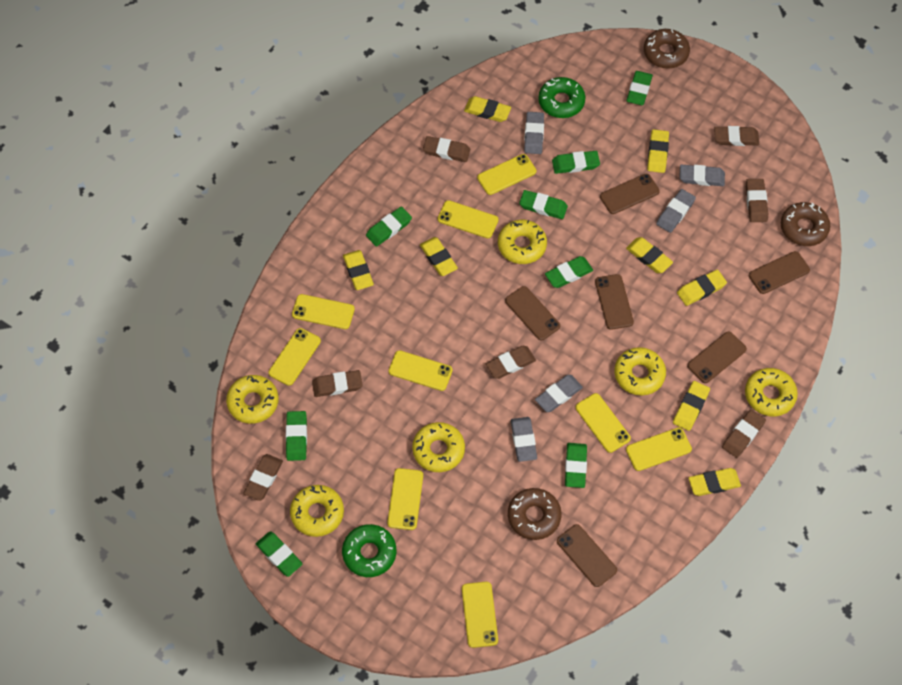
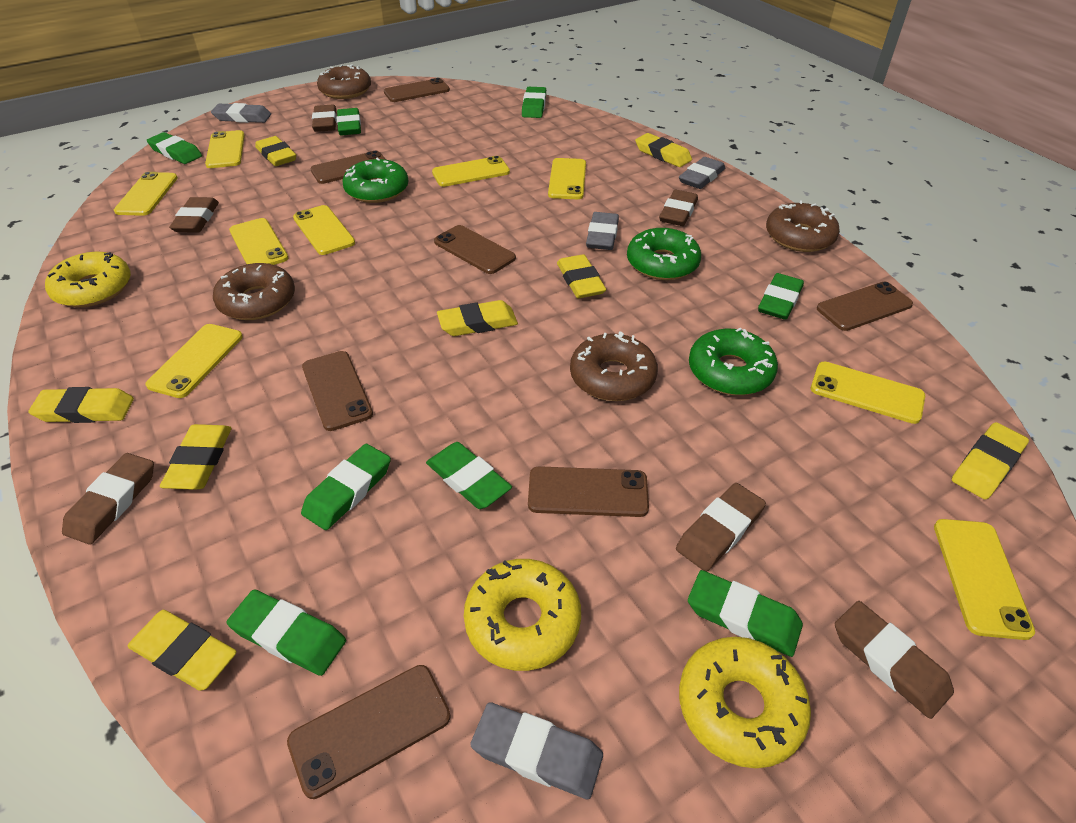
brown donut: 3 -> 4
brown eraser: 7 -> 6
brown phone: 6 -> 7
green donut: 2 -> 3
grey eraser: 5 -> 4
yellow donut: 6 -> 3

